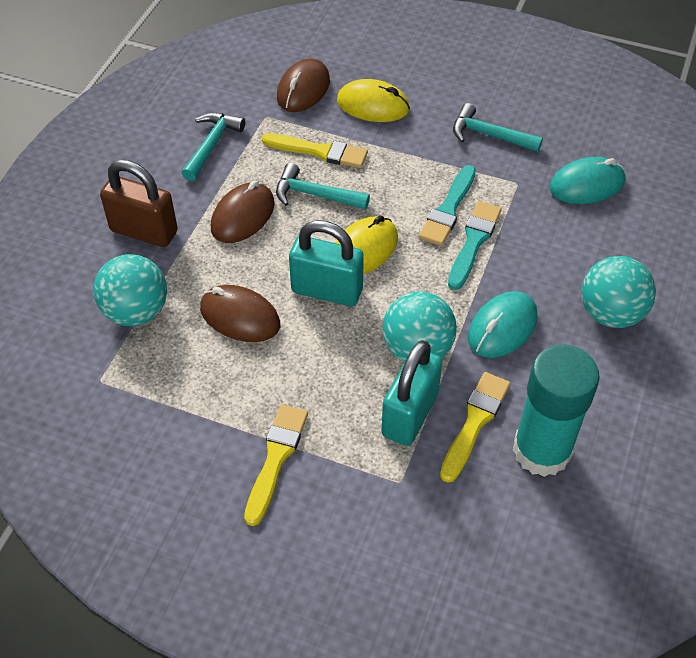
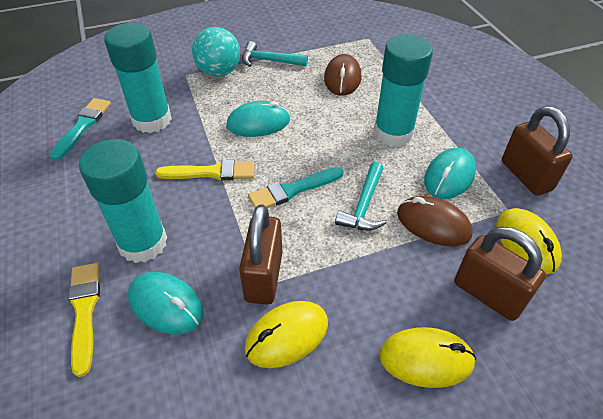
brown mouse: 3 -> 2
brown padlock: 1 -> 3
turquoise ball: 3 -> 1
turquoise glue stick: 1 -> 3
turquoise hammer: 3 -> 2
turquoise mouse: 2 -> 3
turquoise padlock: 2 -> 0
yellow brush: 3 -> 2
yellow mouse: 2 -> 3

